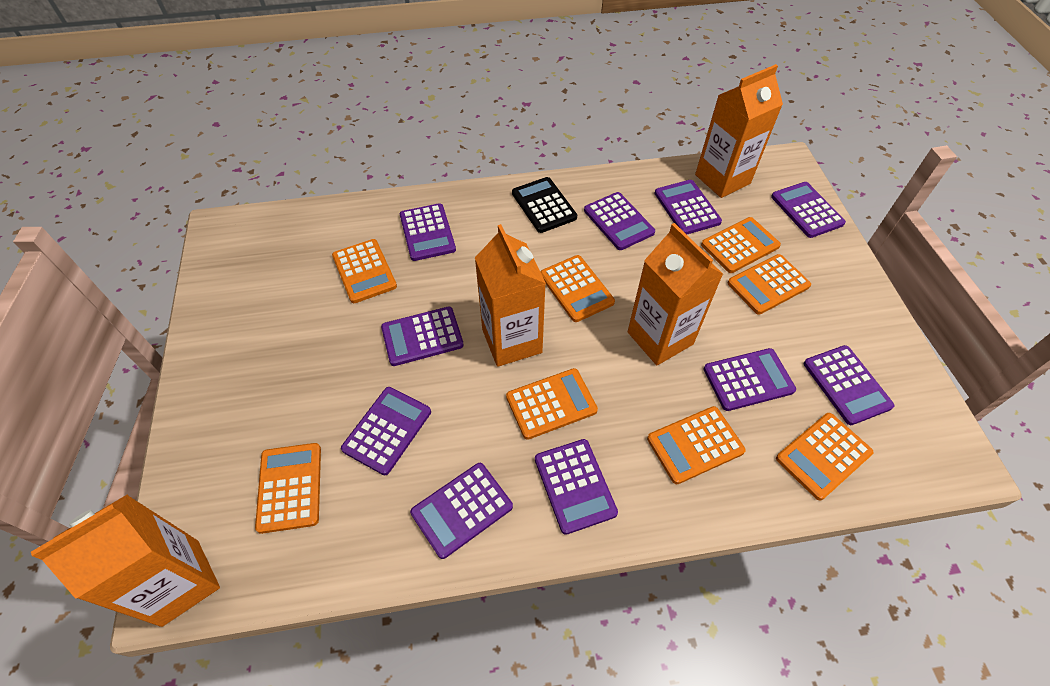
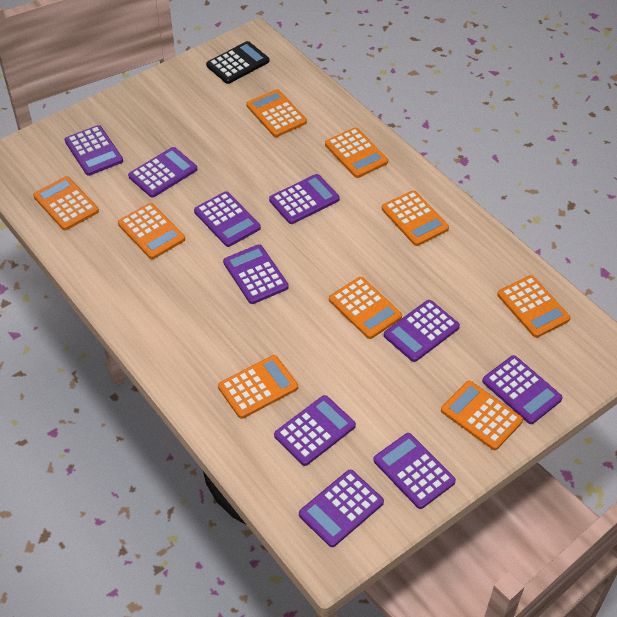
orange calculator: 8 -> 9
orange carton: 4 -> 0

